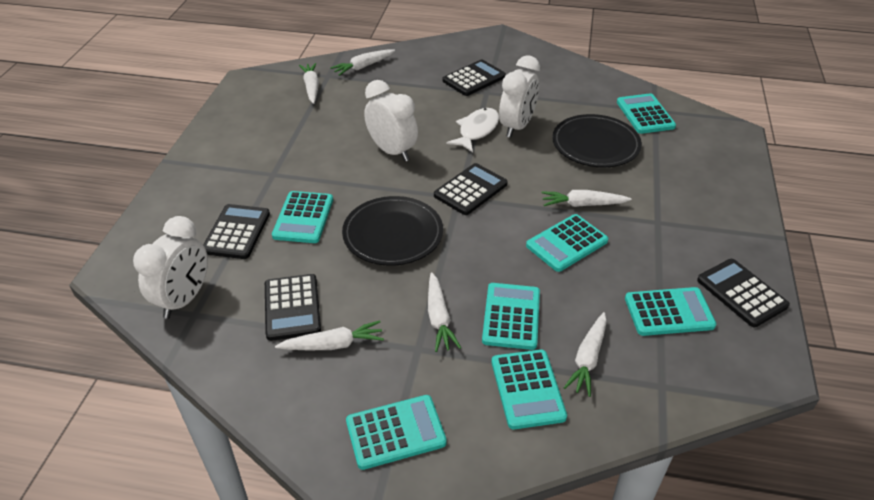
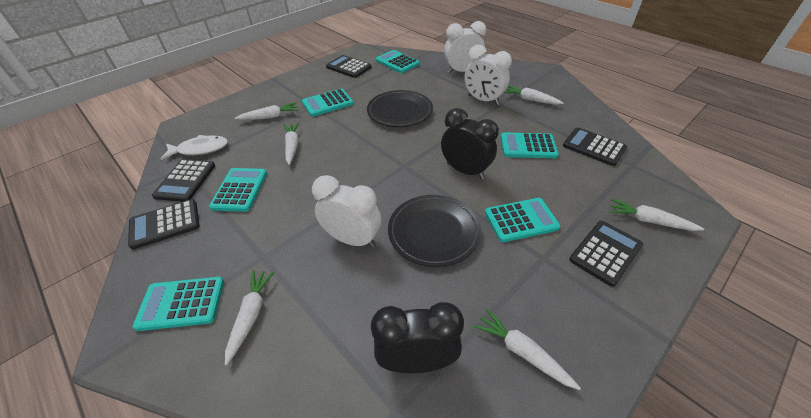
black clock: 0 -> 2
turquoise calculator: 7 -> 6

